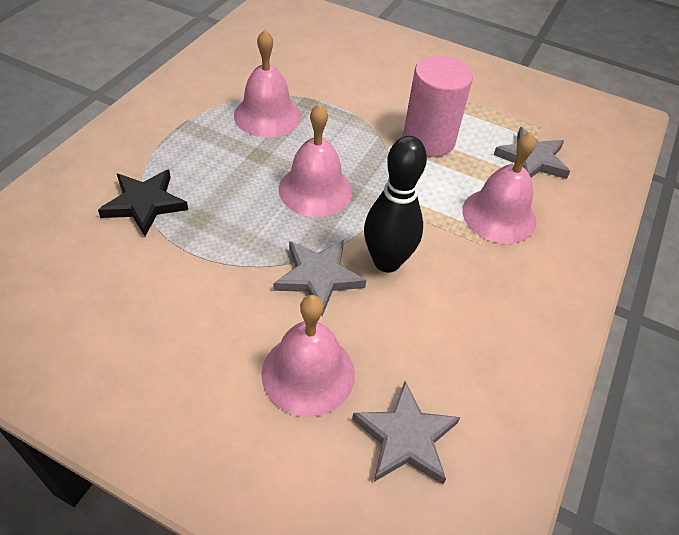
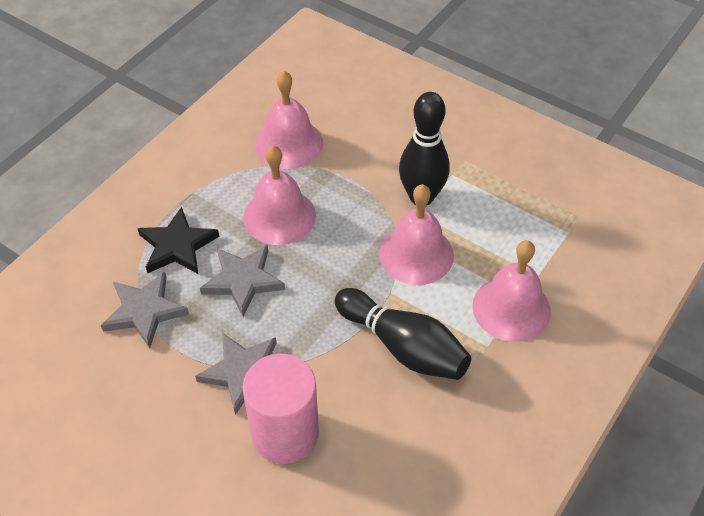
black bowling pin: 1 -> 2

